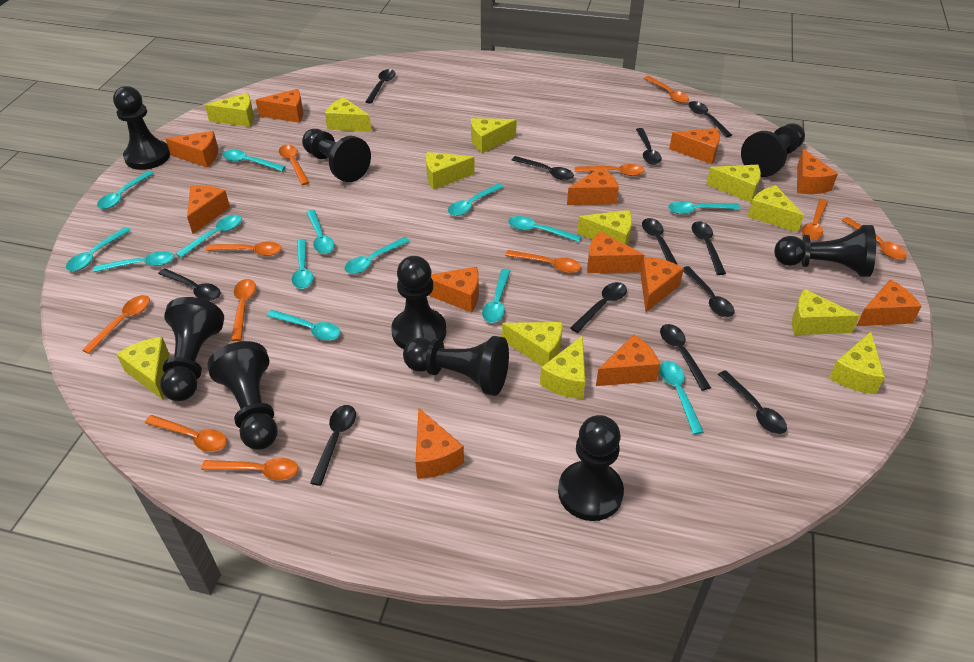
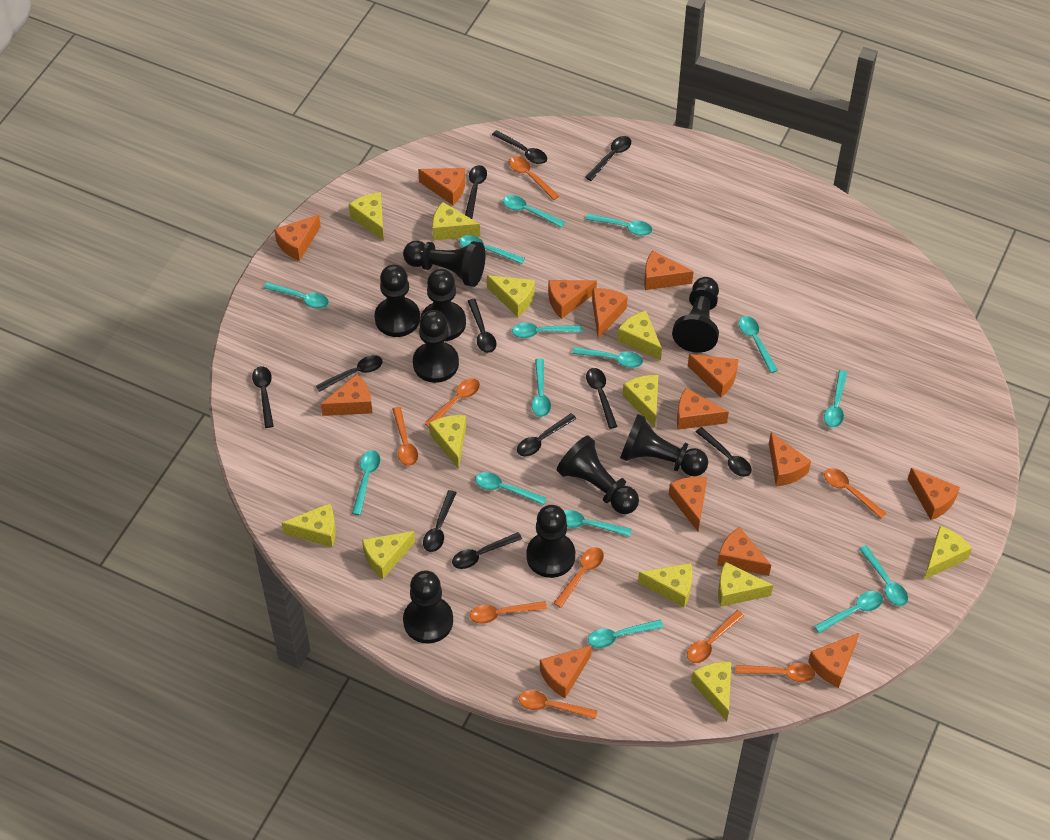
black spoon: 12 -> 11
orange cheese: 12 -> 14
orange spoon: 11 -> 9
turquoise spoon: 14 -> 15

